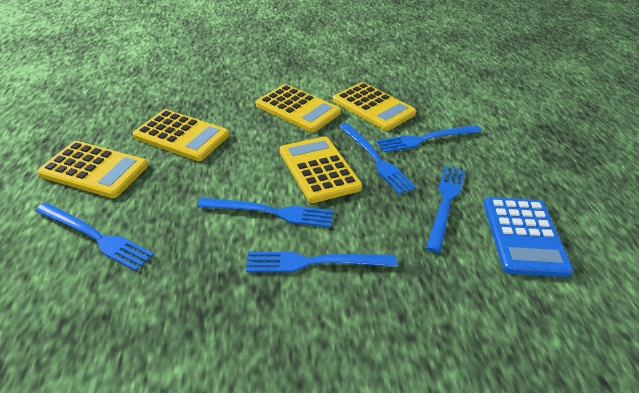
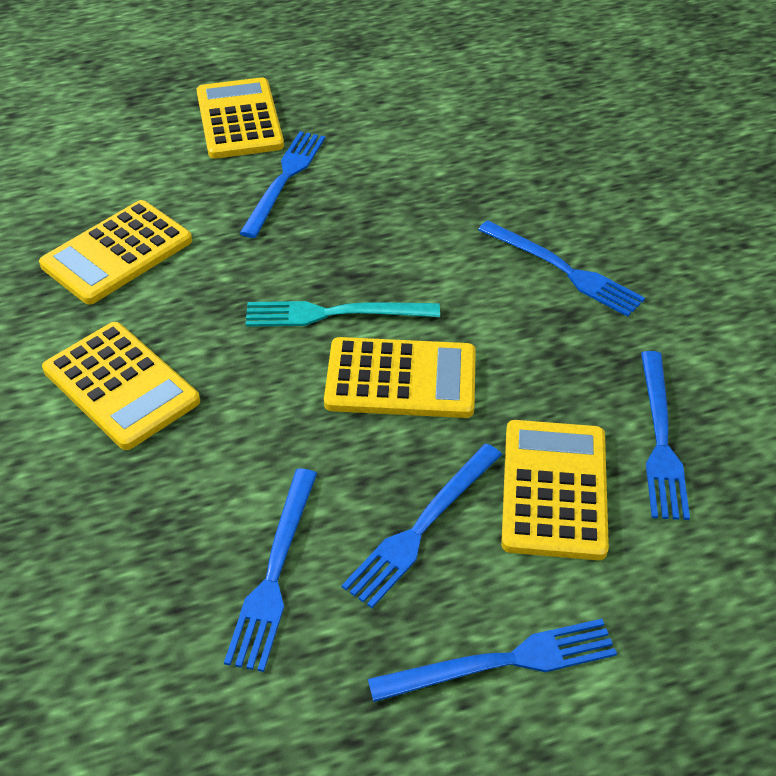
blue calculator: 1 -> 0
turquoise fork: 0 -> 1

